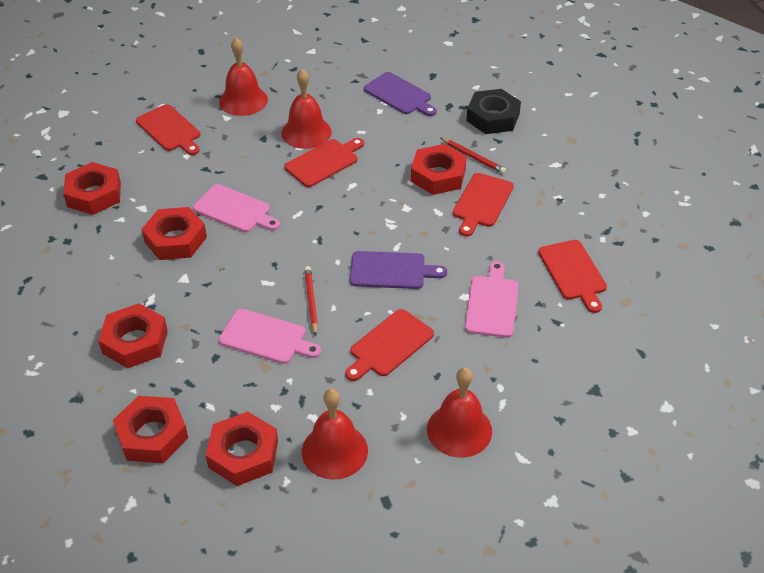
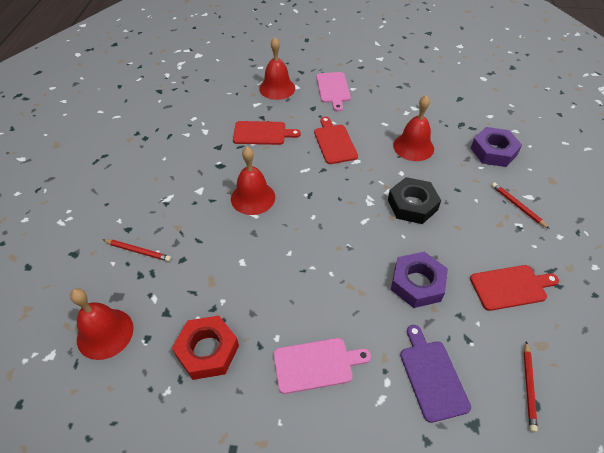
pink cutting board: 3 -> 2
purple cutting board: 2 -> 1
purple nut: 0 -> 2
red cutting board: 5 -> 3
red nut: 6 -> 1
red pencil: 2 -> 3

